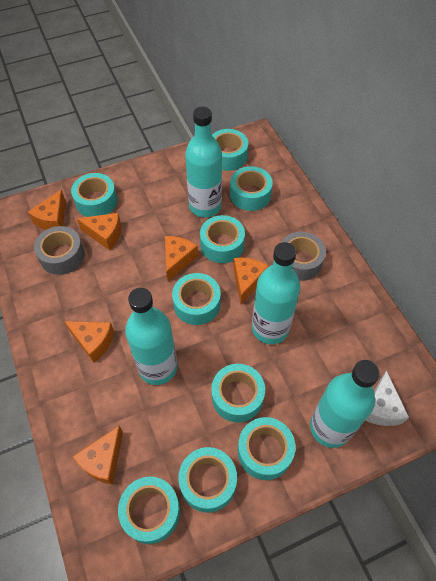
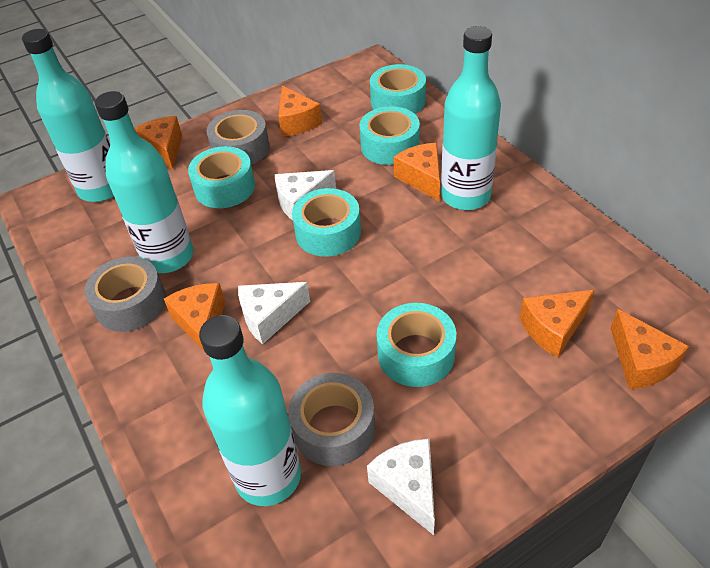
grey tape: 2 -> 3
turquoise tape: 9 -> 5
white cheese: 1 -> 3

